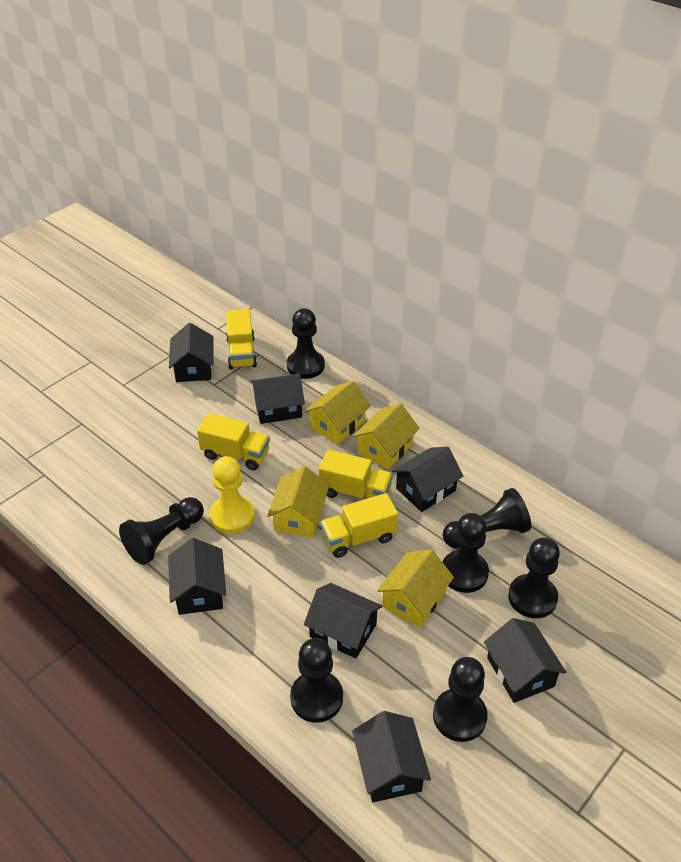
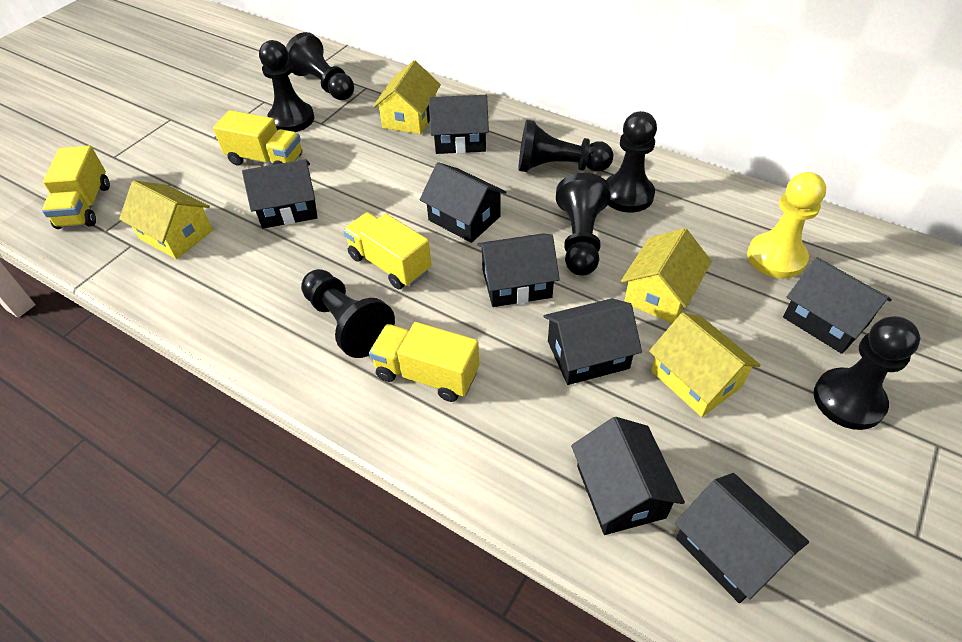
black house: 7 -> 8

